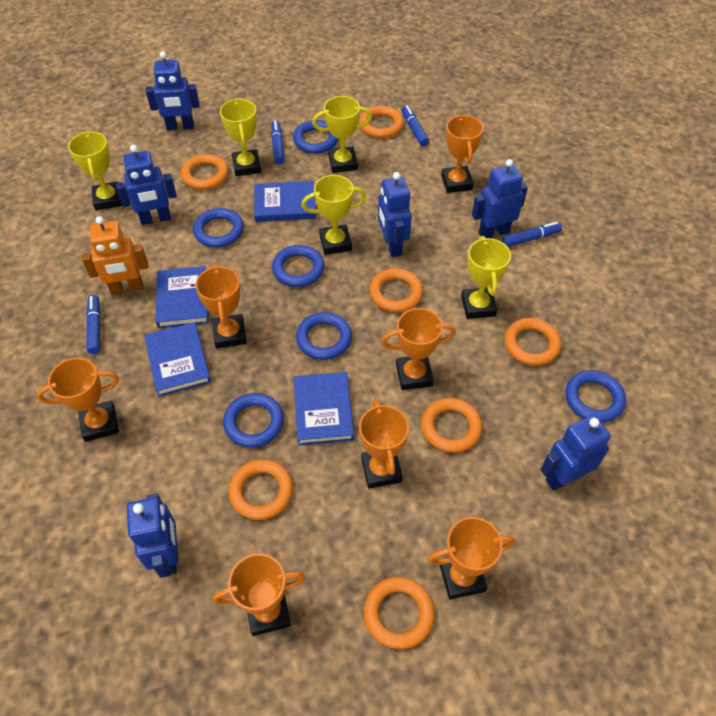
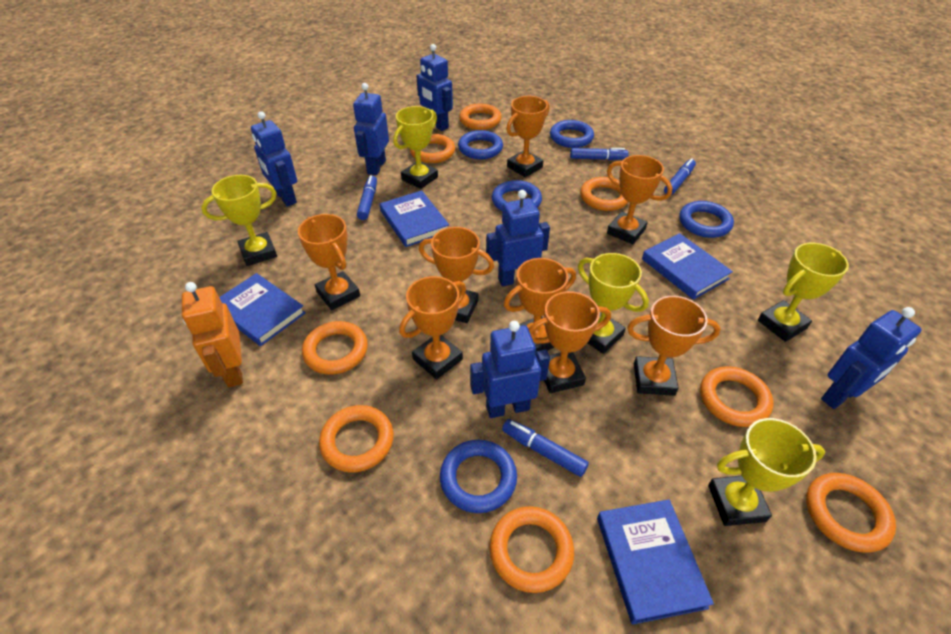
blue ring: 6 -> 5
orange ring: 7 -> 8
orange trophy: 7 -> 8

